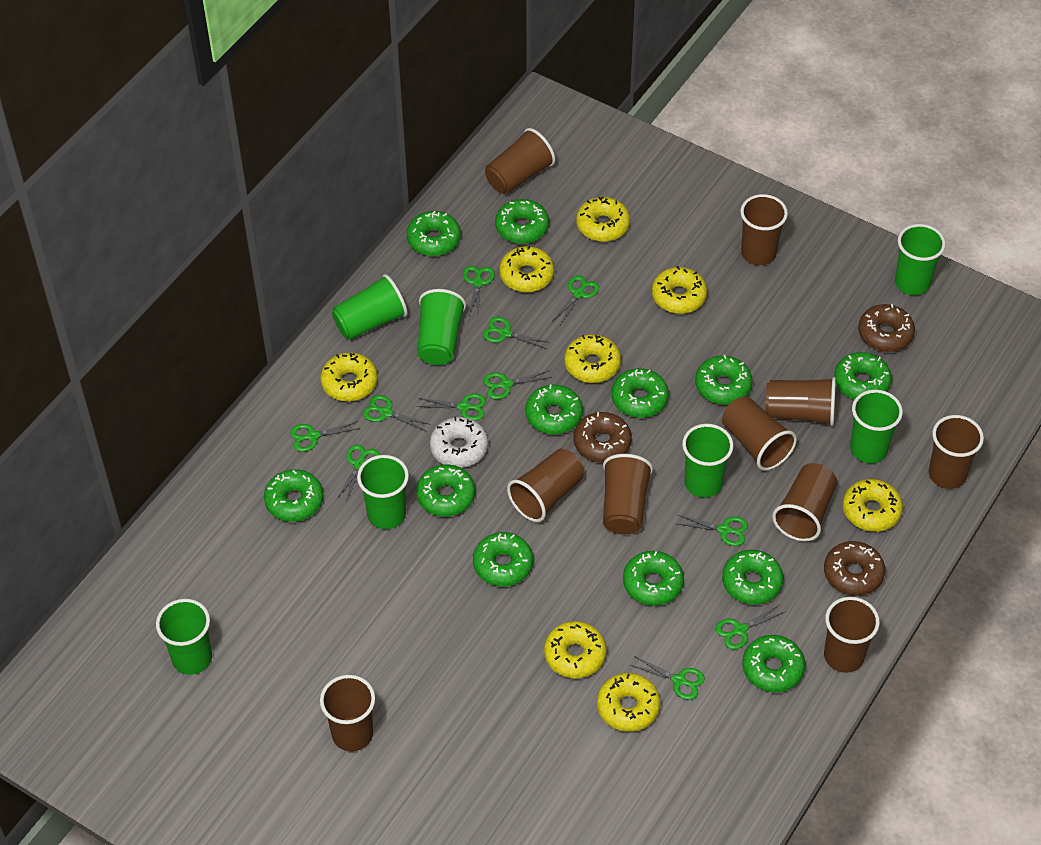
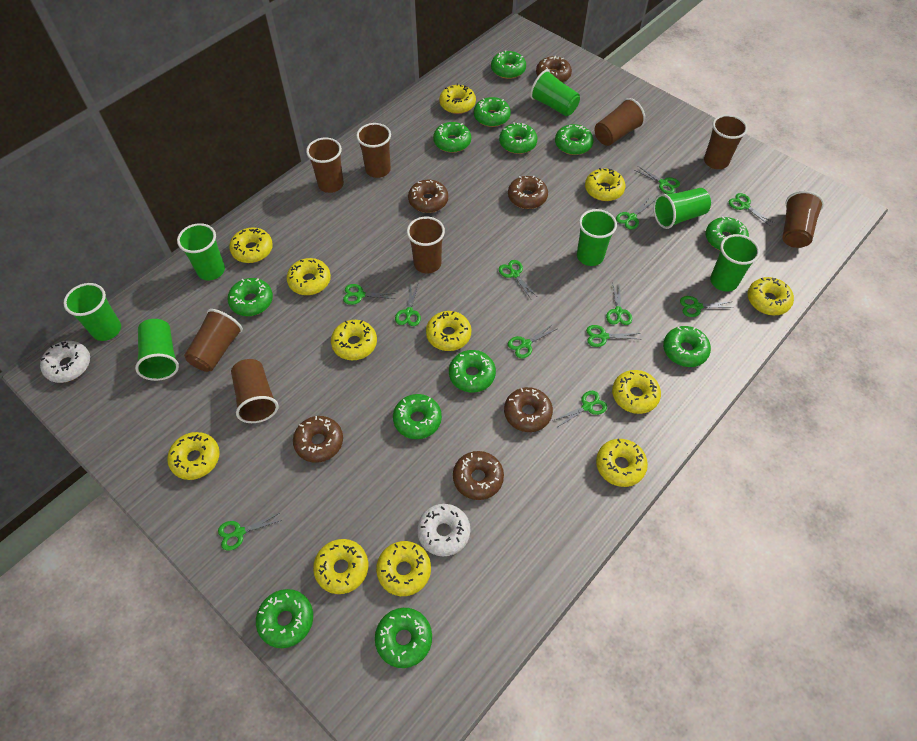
brown cup: 10 -> 8
brown donut: 3 -> 6
green scissors: 11 -> 12
white donut: 1 -> 2
yellow donut: 8 -> 12

